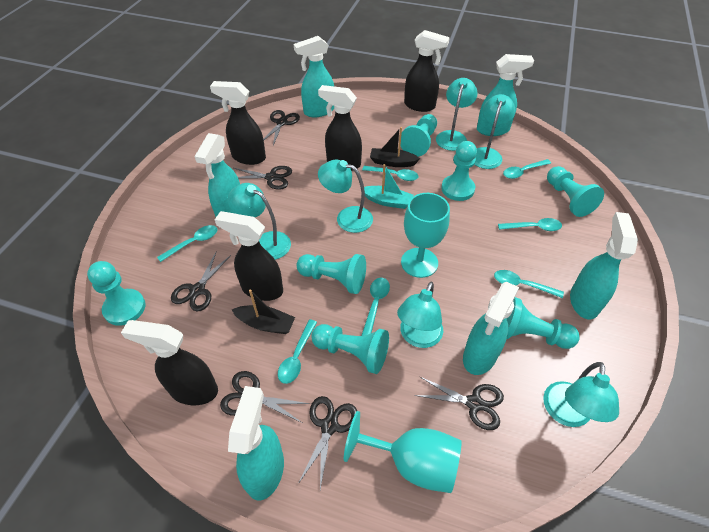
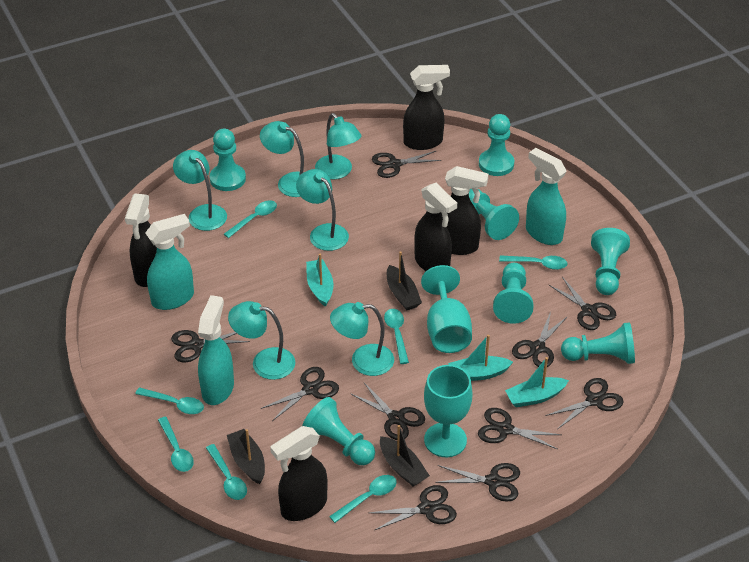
black boat: 2 -> 3
black scissors: 6 -> 10
turquoise boat: 1 -> 3
turquoise spray bottle: 6 -> 3

